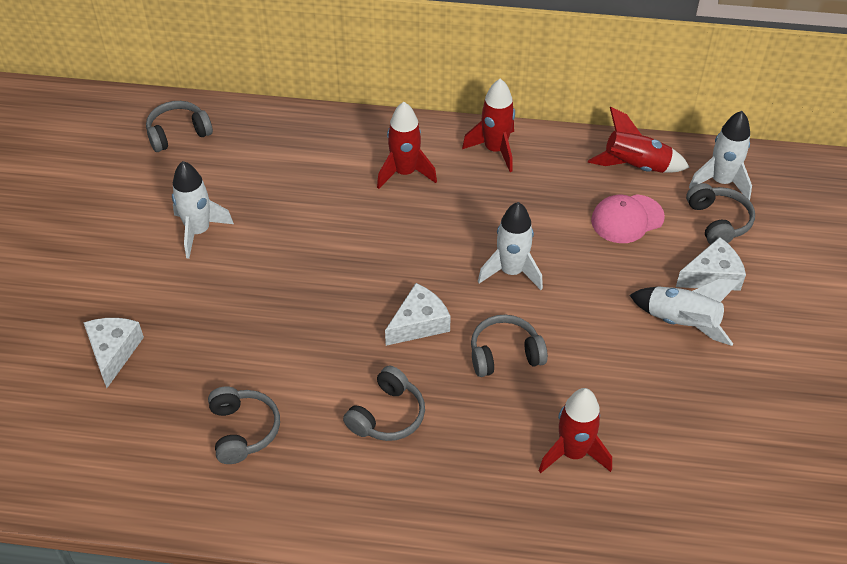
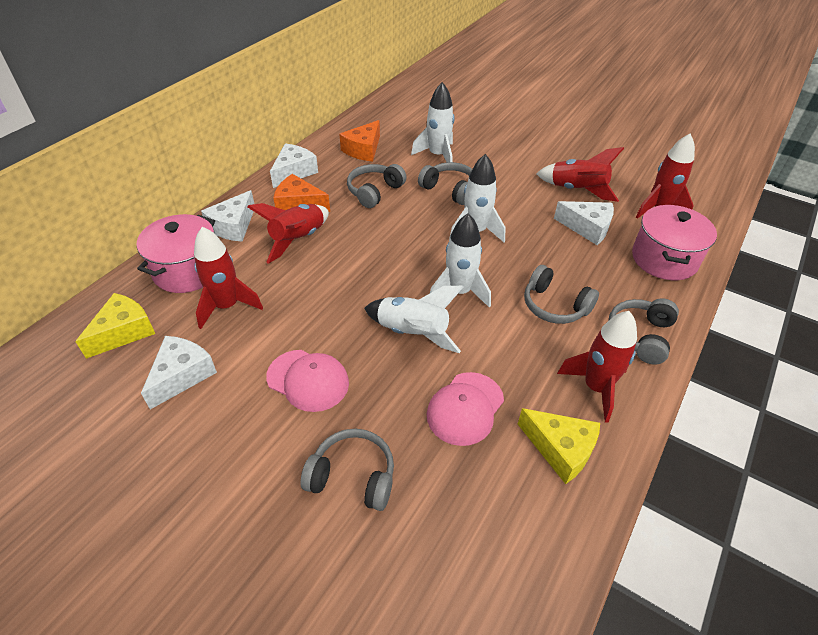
orange cheese: 0 -> 2
pink cap: 1 -> 2
pink pot: 0 -> 2
red rocket: 4 -> 5
white cheese: 3 -> 4
yellow cheese: 0 -> 2

